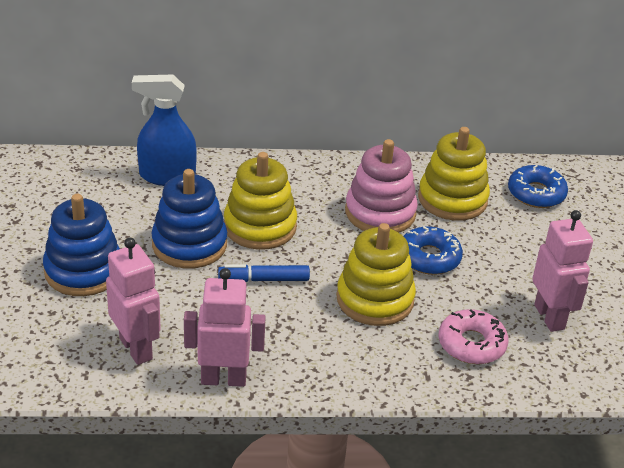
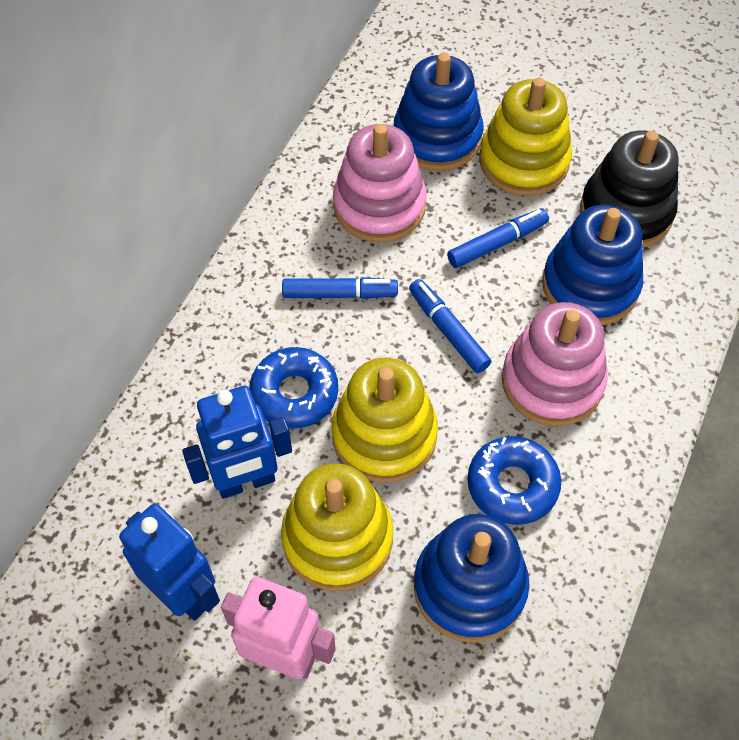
black stacking toy: 0 -> 1
blue marker: 1 -> 3
blue robot: 0 -> 2
blue spray bottle: 1 -> 0
blue stacking toy: 2 -> 3
pink donut: 1 -> 0
pink robot: 3 -> 1
pink stacking toy: 1 -> 2

